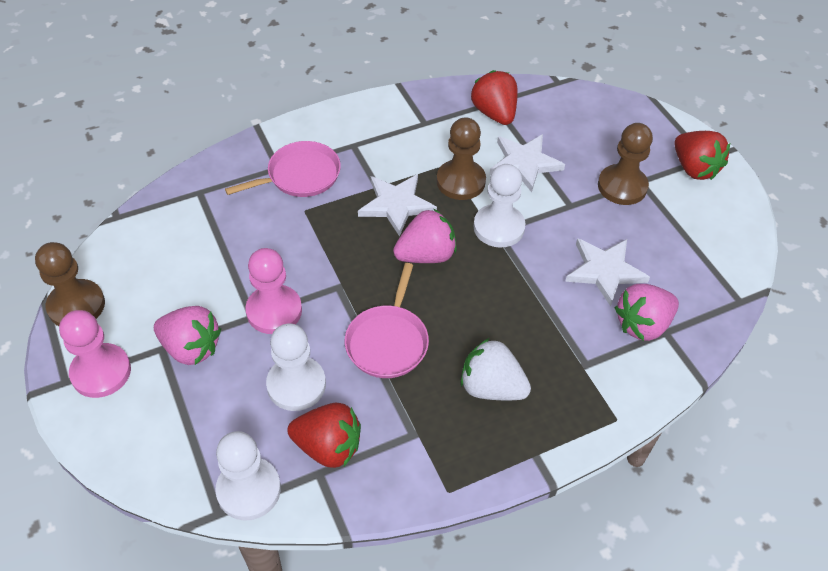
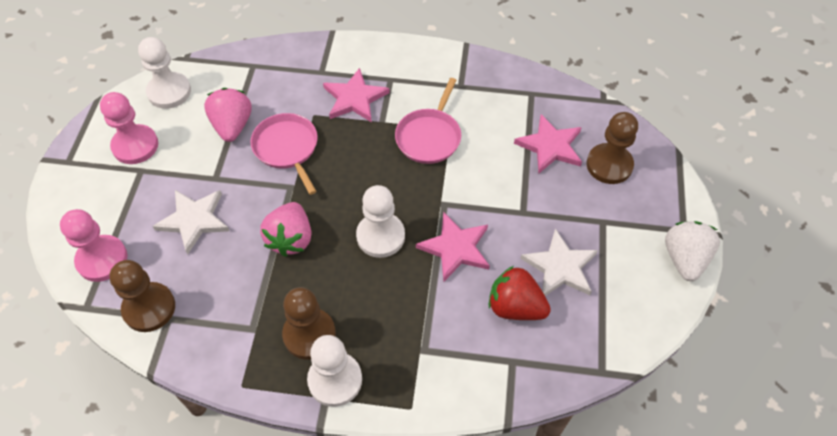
pink star: 0 -> 3
pink strawberry: 3 -> 2
red strawberry: 3 -> 1
white star: 3 -> 2

